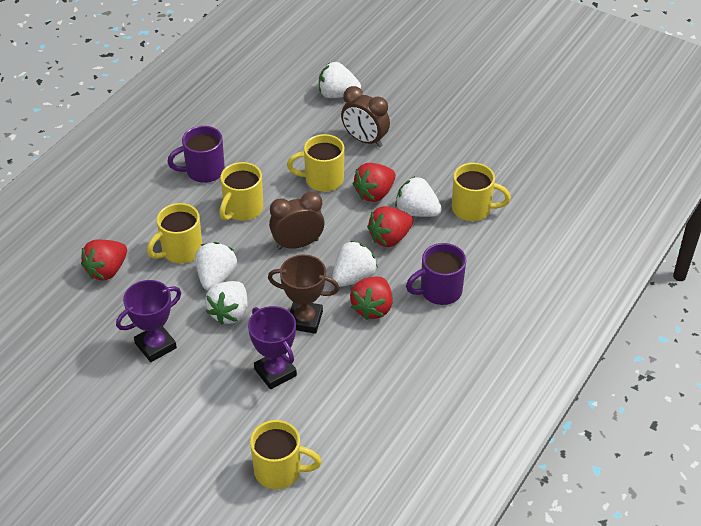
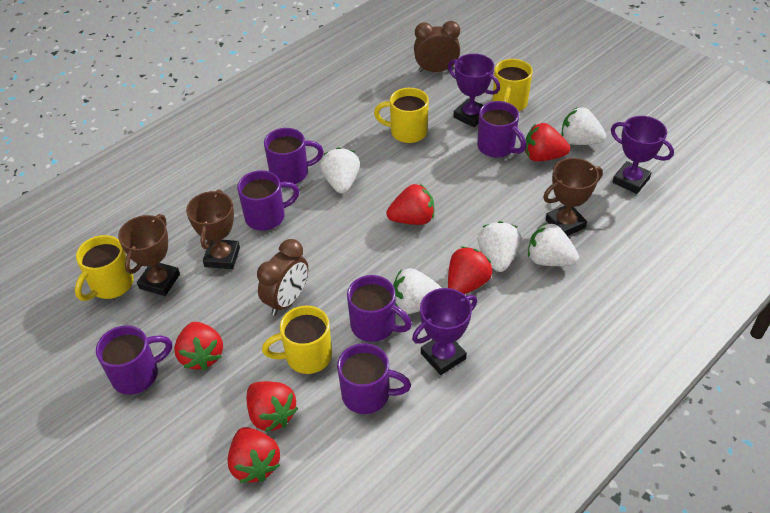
brown trophy: 1 -> 3
purple mug: 2 -> 6
purple trophy: 2 -> 3
red strawberry: 4 -> 6
yellow mug: 5 -> 4

